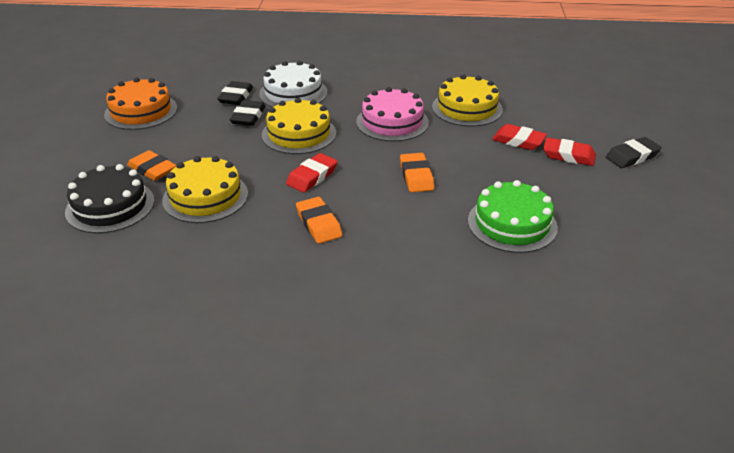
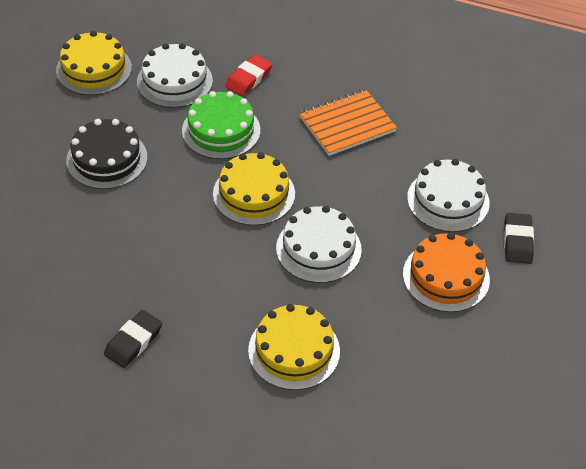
black eraser: 3 -> 2
orange eraser: 3 -> 0
orange notebook: 0 -> 1
pink cake: 1 -> 0
red eraser: 3 -> 1
white cake: 1 -> 3

